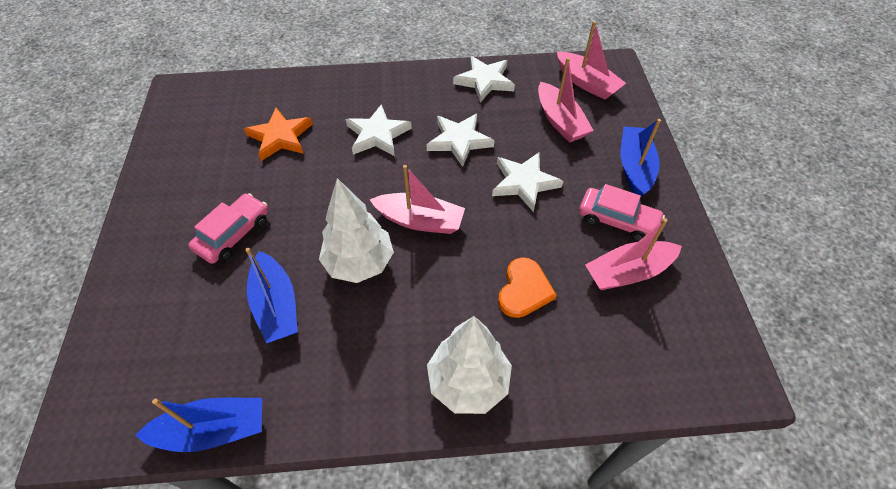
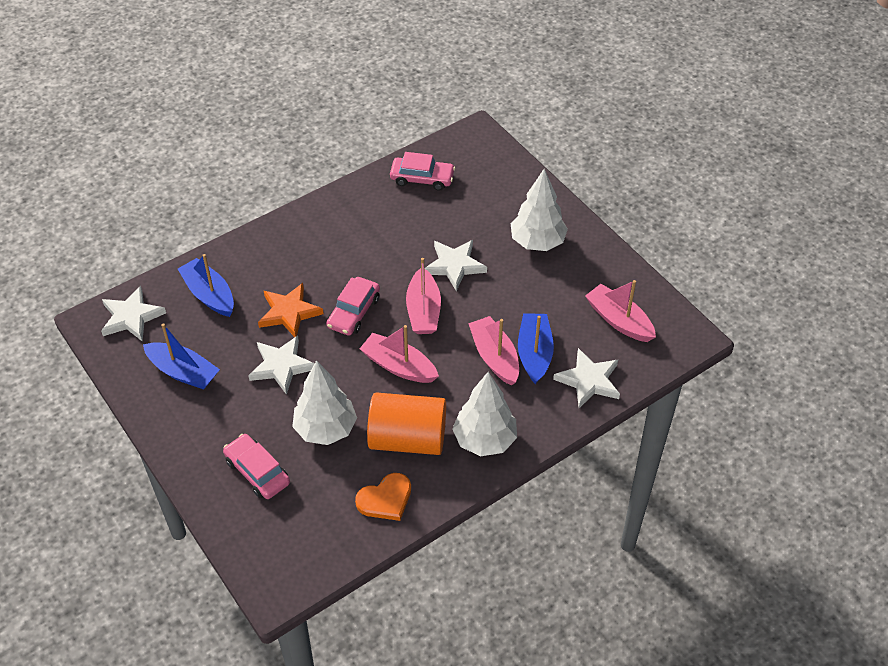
orange cylinder: 0 -> 1
pink car: 2 -> 3
white tree: 2 -> 3

